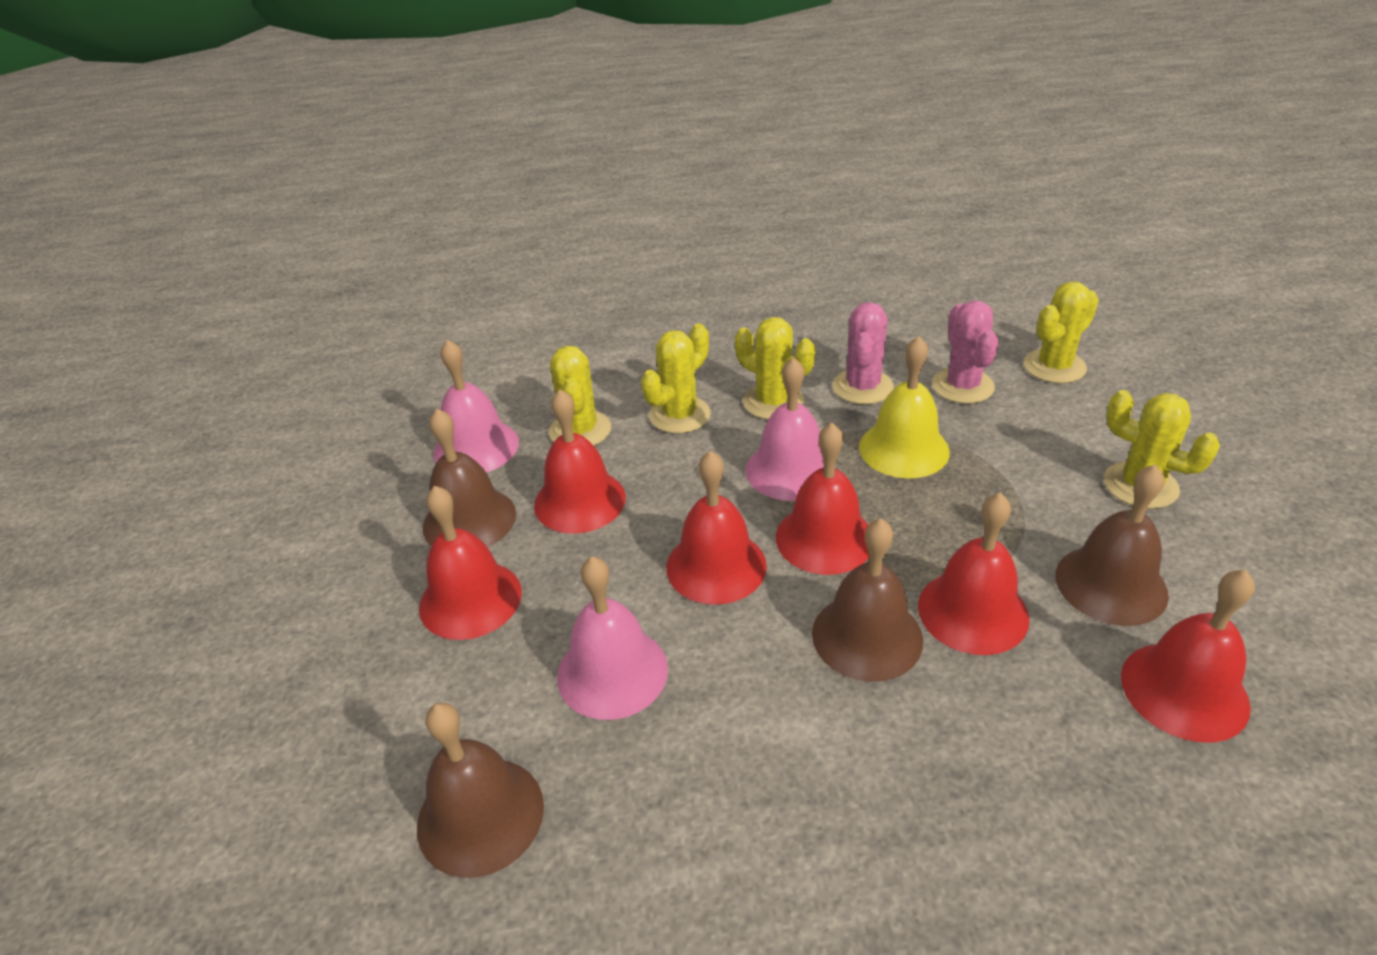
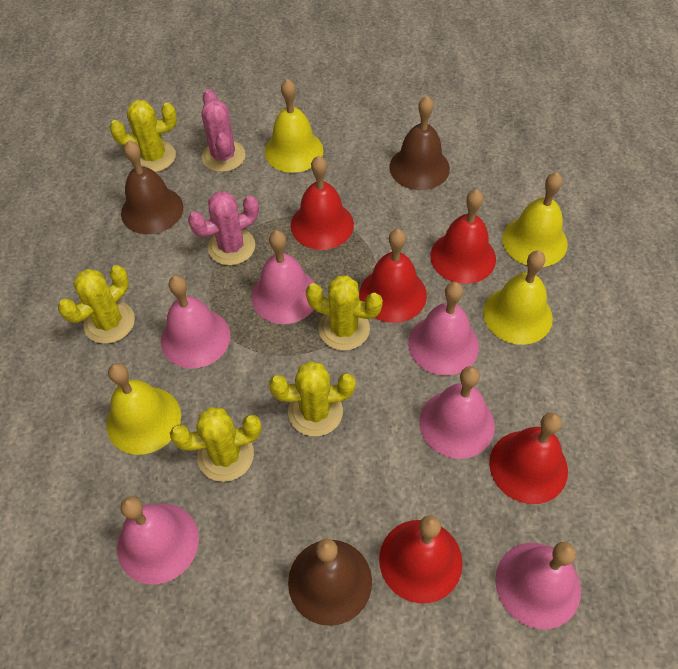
brown bell: 4 -> 3
pink bell: 3 -> 6
red bell: 6 -> 5
yellow bell: 1 -> 4

